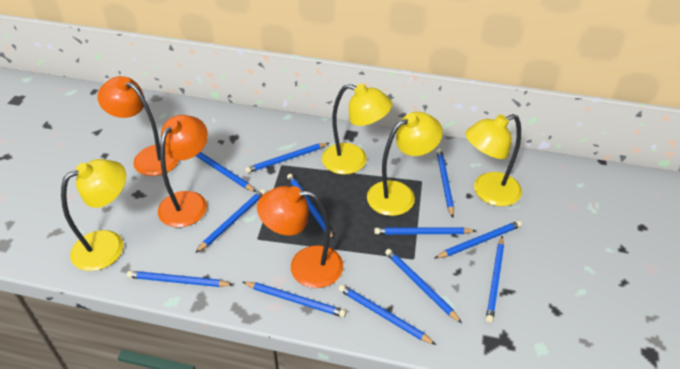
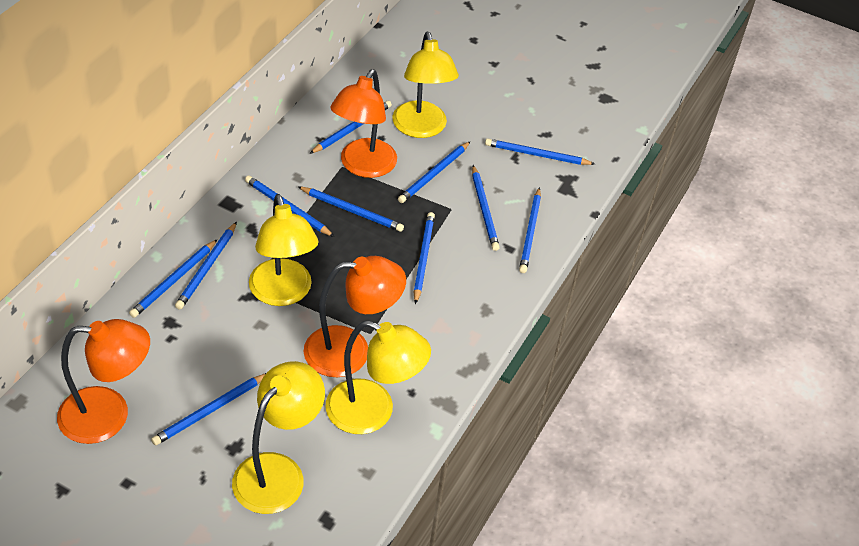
blue pencil: 12 -> 11

